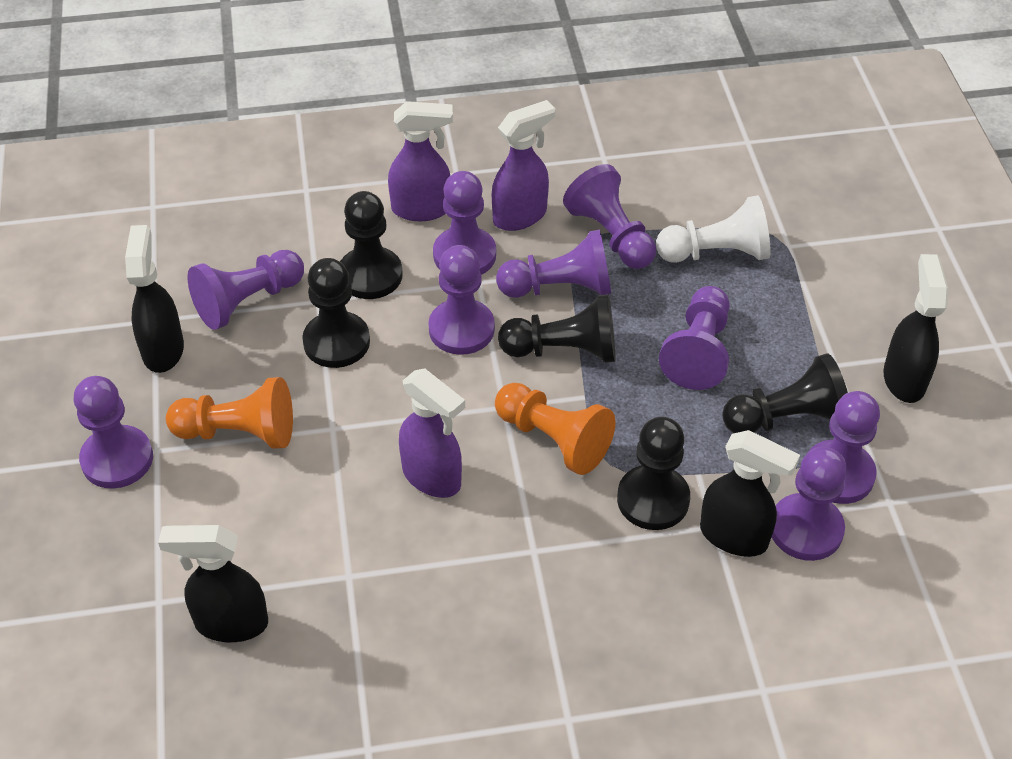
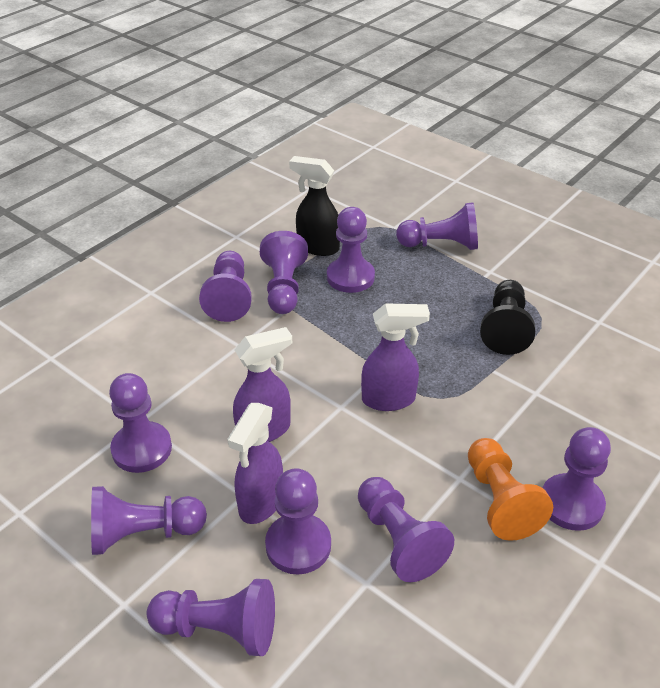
black pawn: 5 -> 1
black spray bottle: 4 -> 1
orange pawn: 2 -> 1
purple pawn: 9 -> 10
white pawn: 1 -> 0

